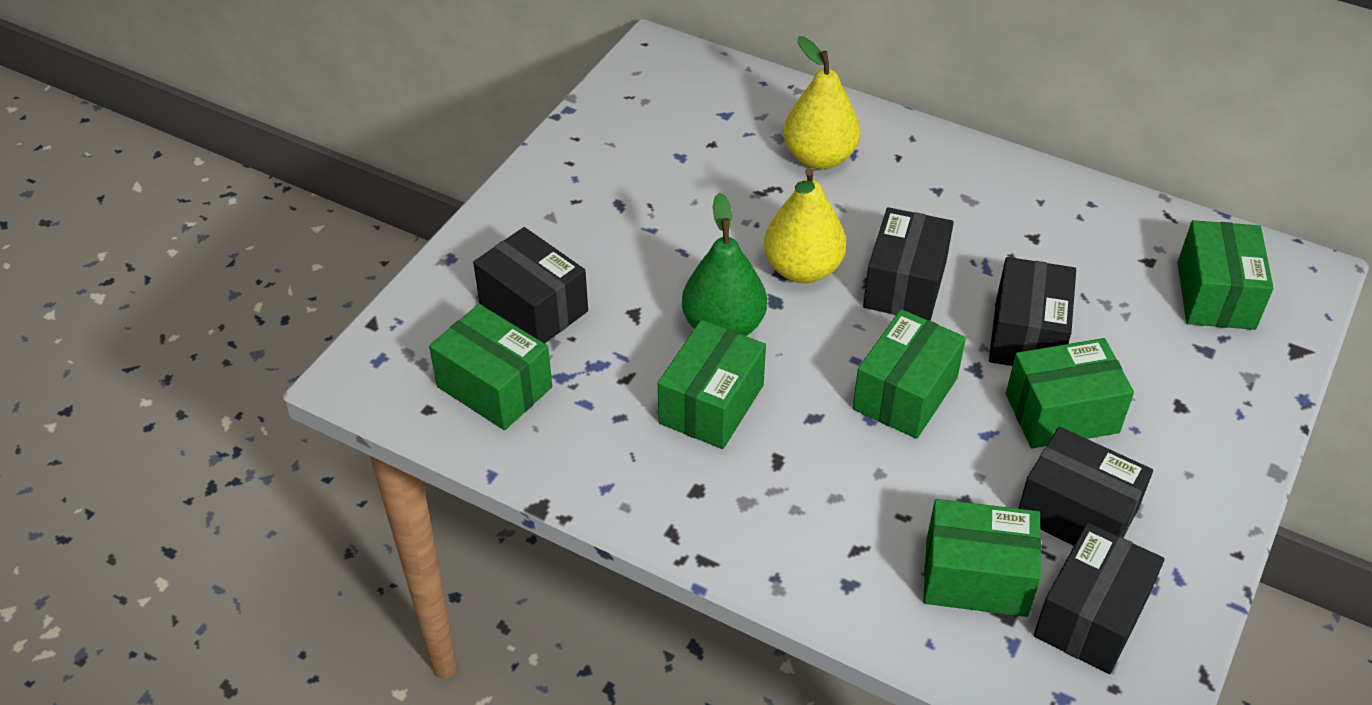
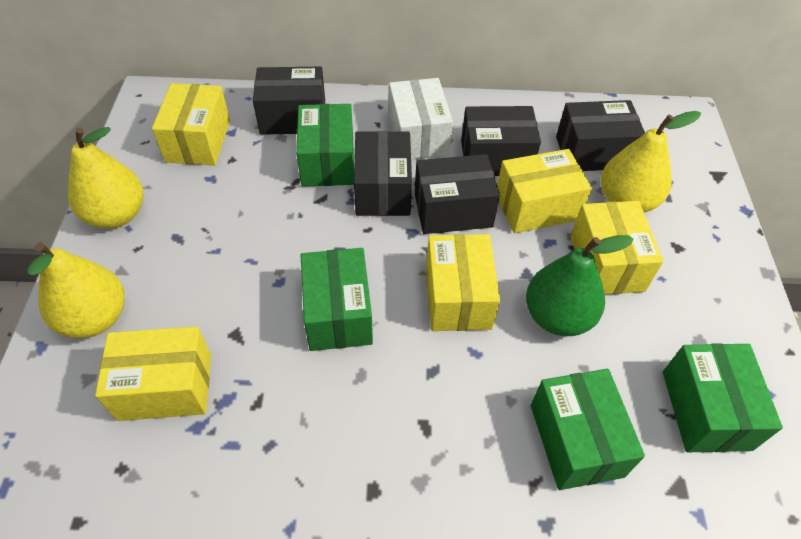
green box: 6 -> 4
white box: 0 -> 1
yellow box: 0 -> 5
yellow pear: 2 -> 3

